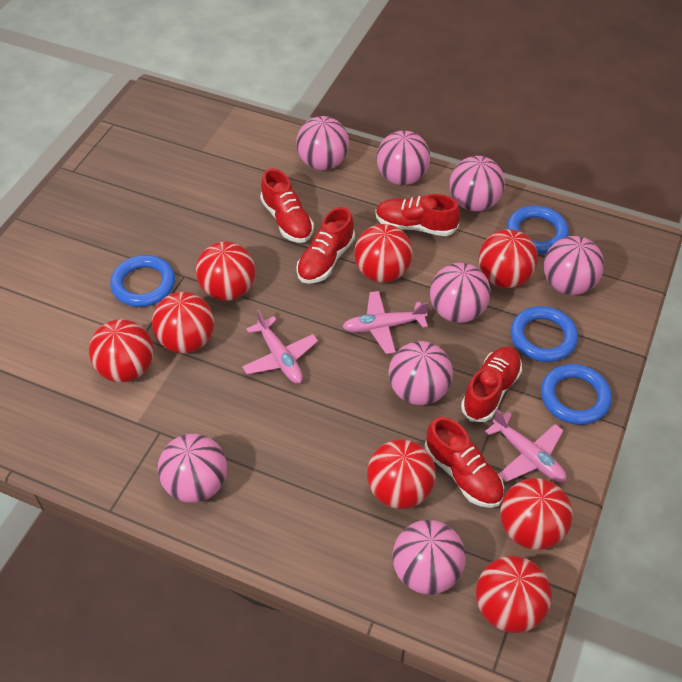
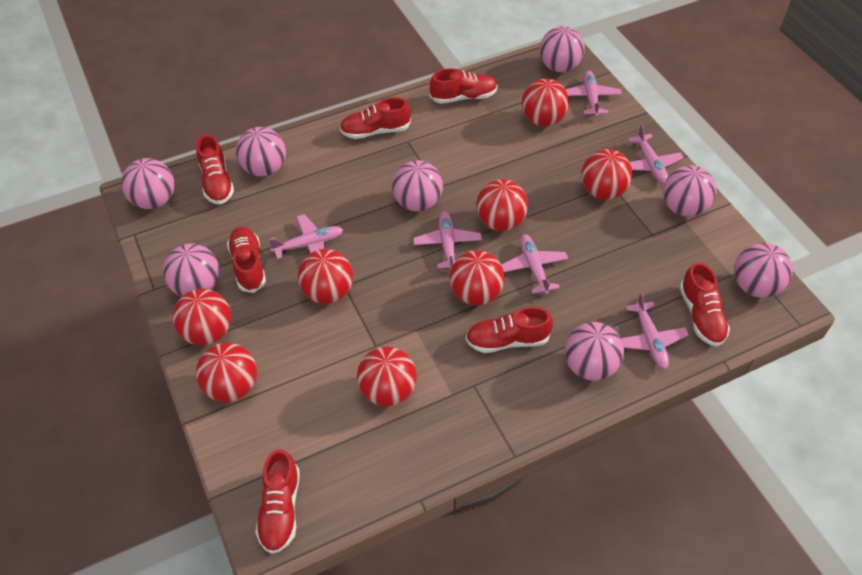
blue ring: 4 -> 0
pink plane: 3 -> 6
red shoe: 5 -> 7

